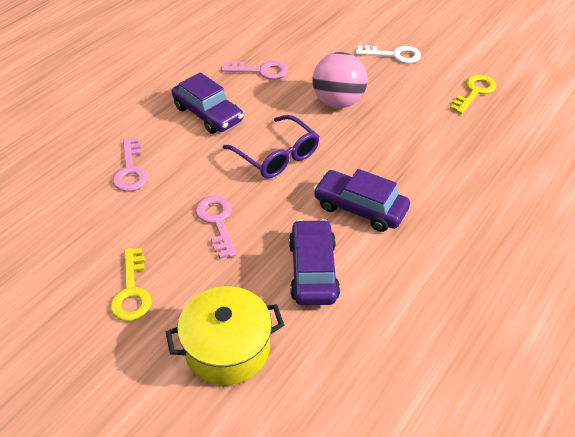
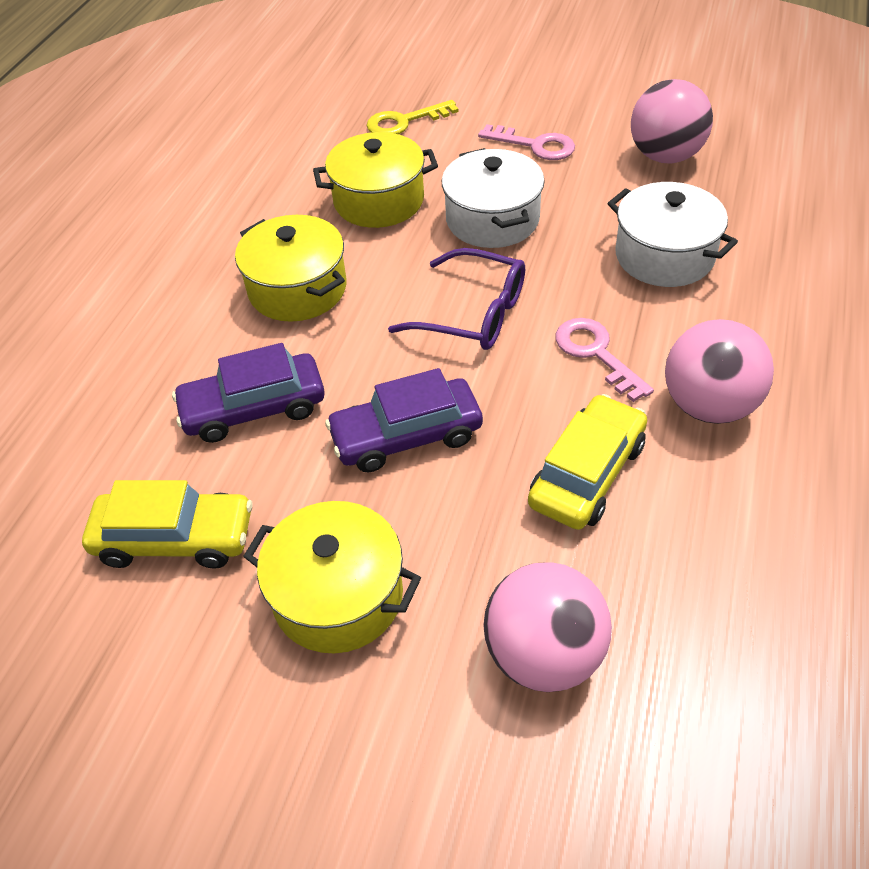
pink ball: 1 -> 3
pink key: 3 -> 2
purple car: 3 -> 2
white key: 1 -> 0
white pot: 0 -> 2
yellow car: 0 -> 2
yellow key: 2 -> 1
yellow pot: 1 -> 3

